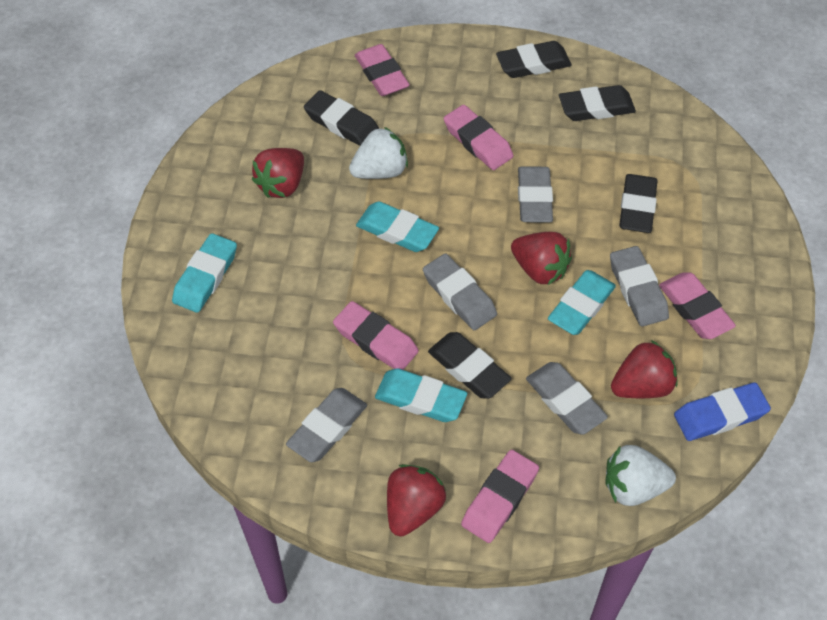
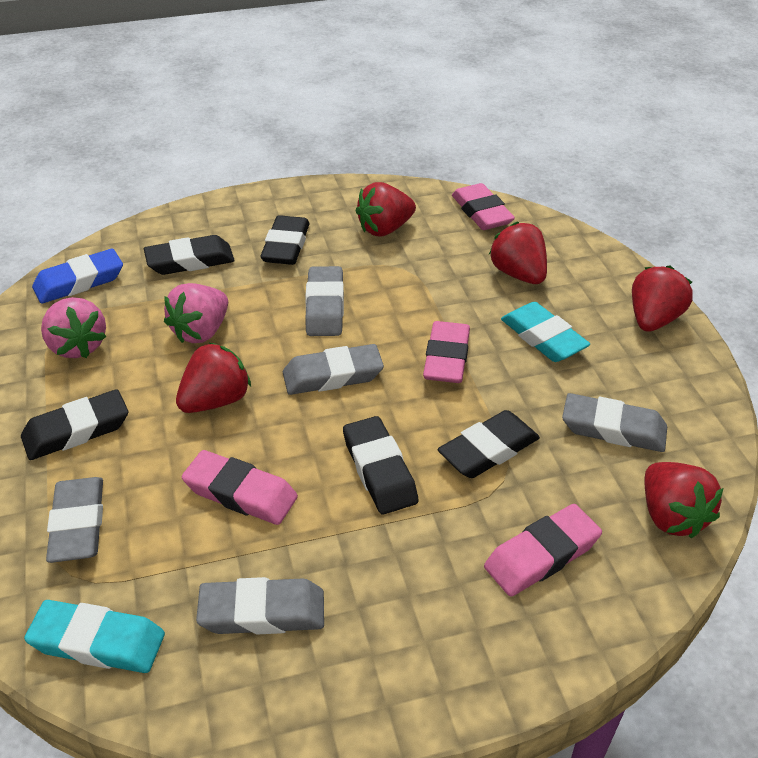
pink eraser: 5 -> 4
pink strawberry: 0 -> 2
red strawberry: 4 -> 5
turquoise eraser: 4 -> 2
white strawberry: 2 -> 0

